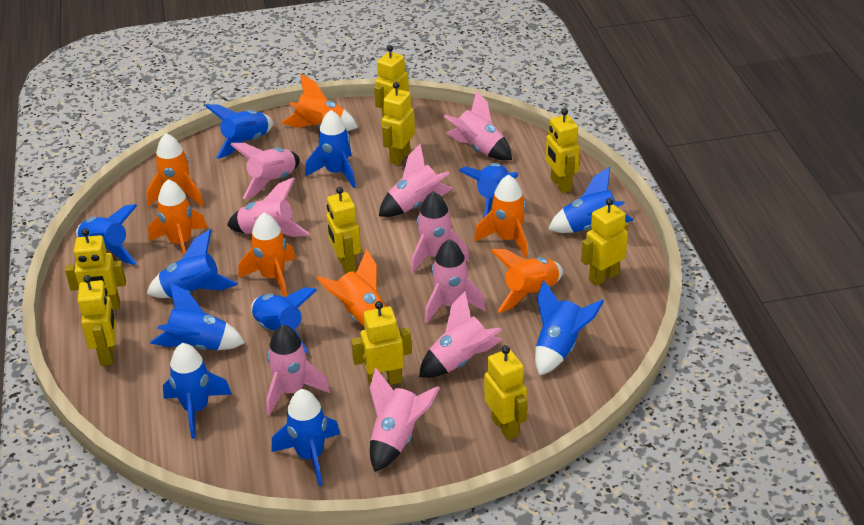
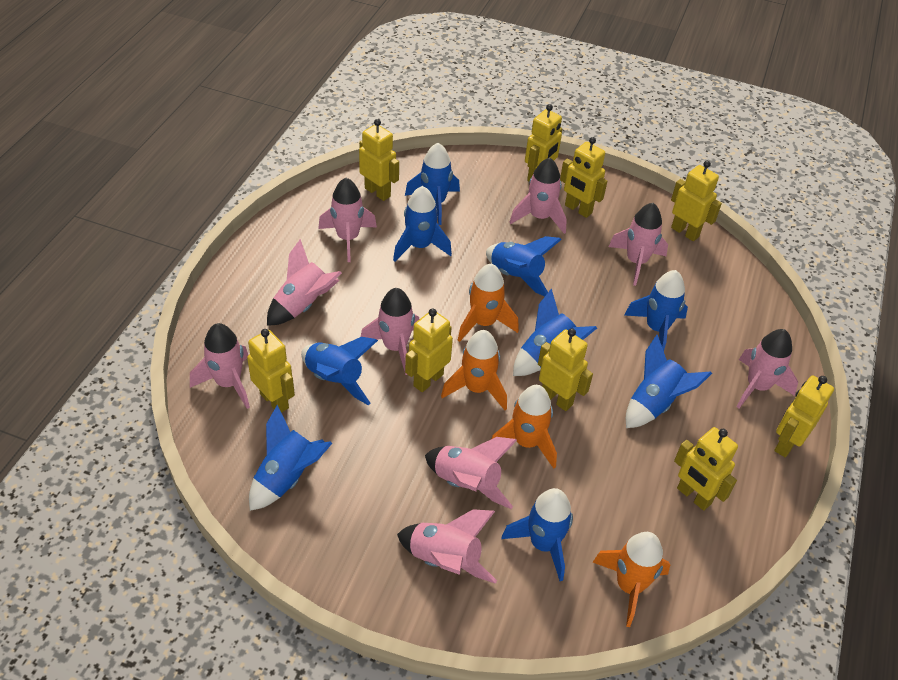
blue rocket: 11 -> 9
orange rocket: 7 -> 4

